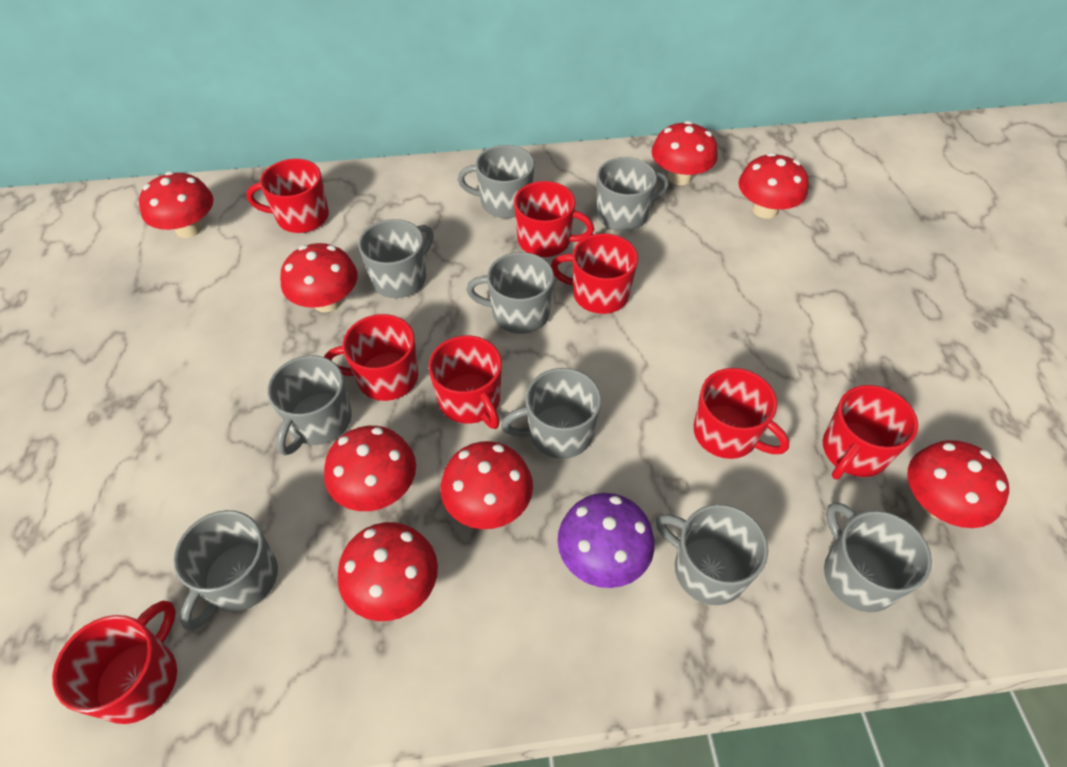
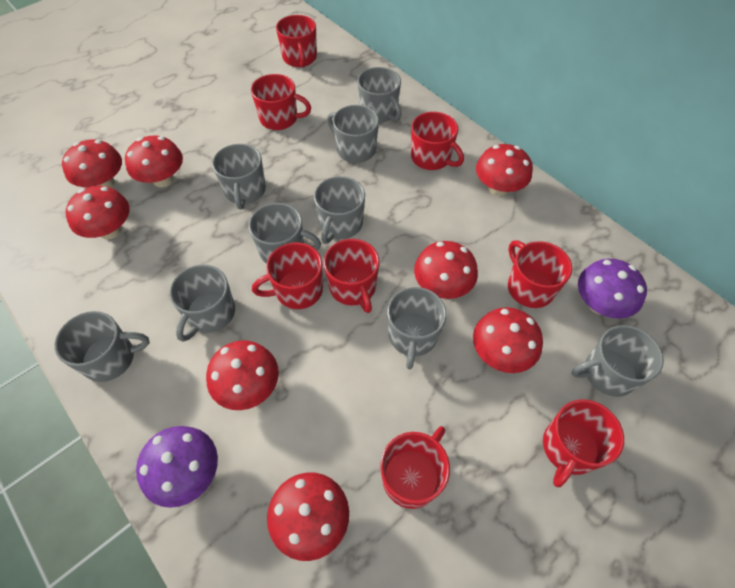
purple mushroom: 1 -> 2

